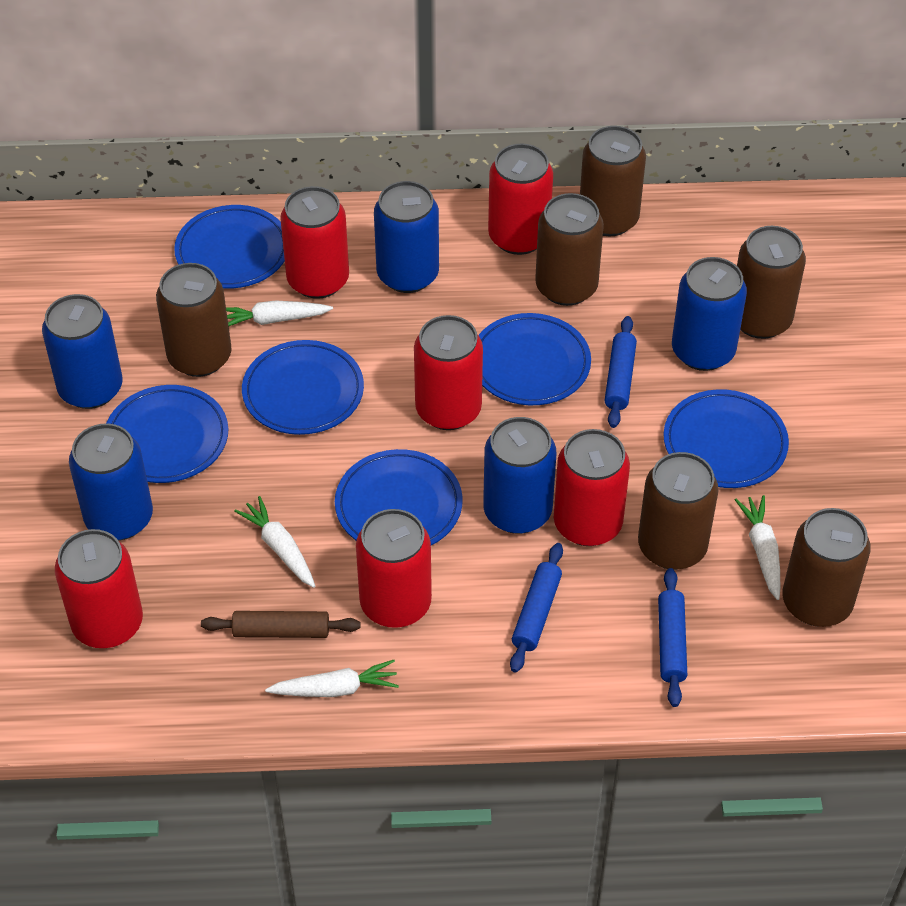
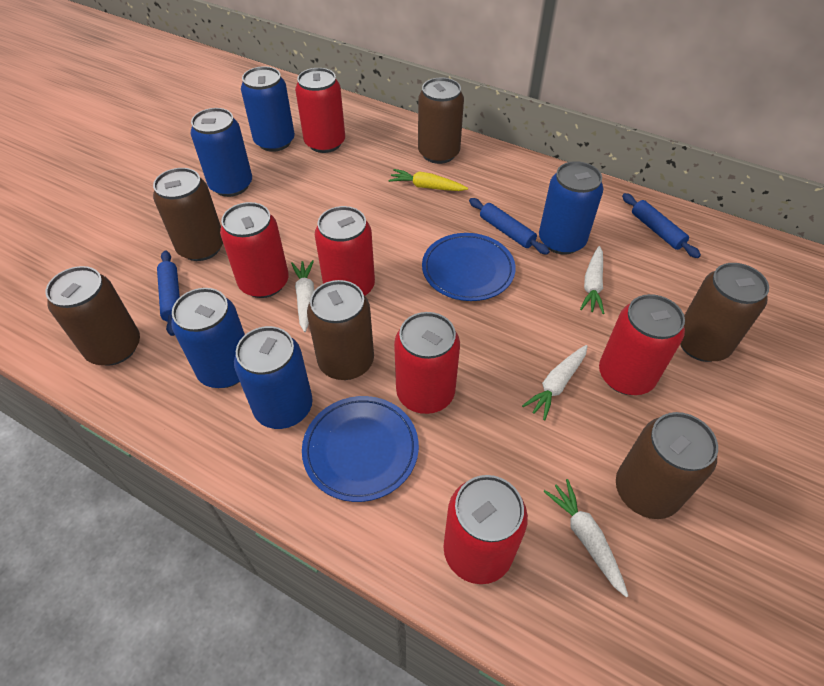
blue plate: 6 -> 2
brown rolling pin: 1 -> 0
yellow carrot: 0 -> 1

